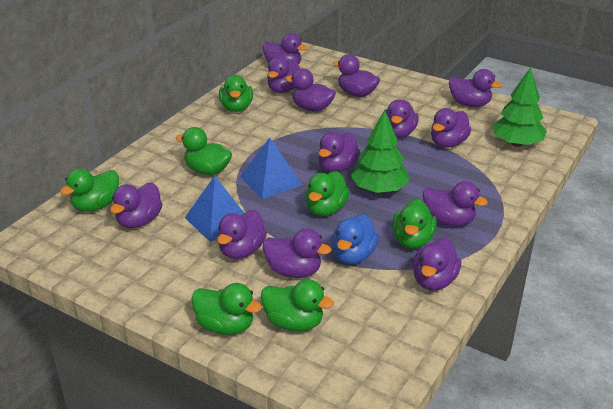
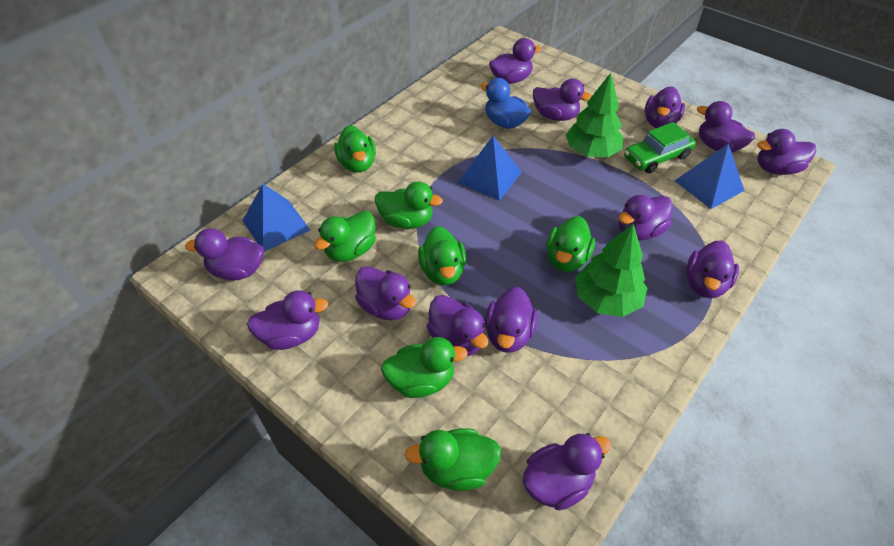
blue pyramid: 2 -> 3
green car: 0 -> 1

